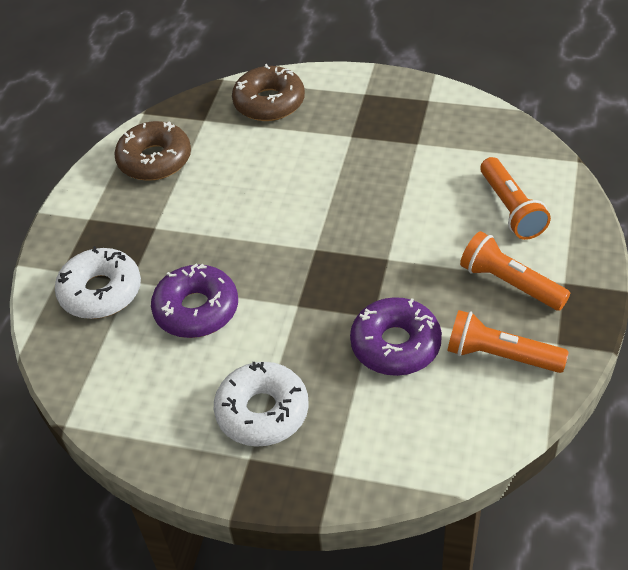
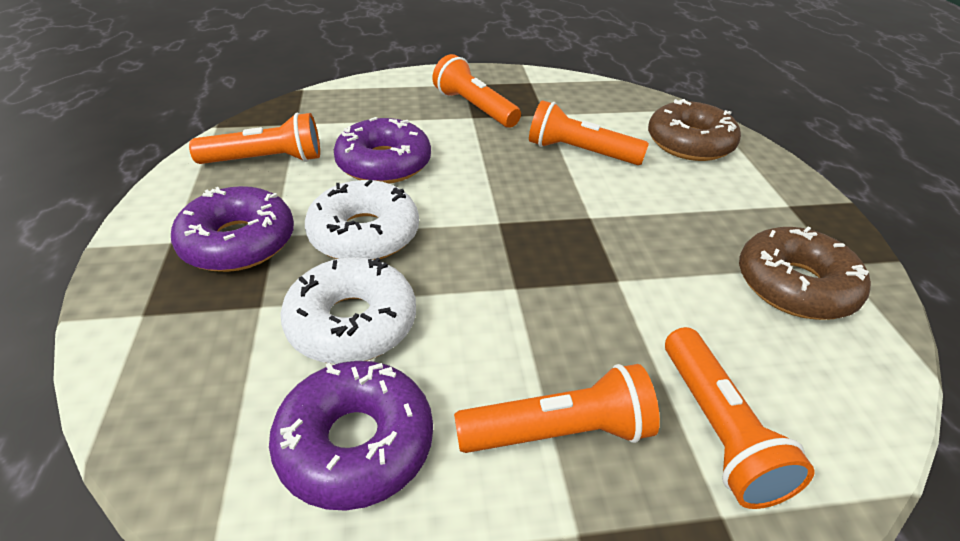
orange flashlight: 3 -> 5
purple donut: 2 -> 3

